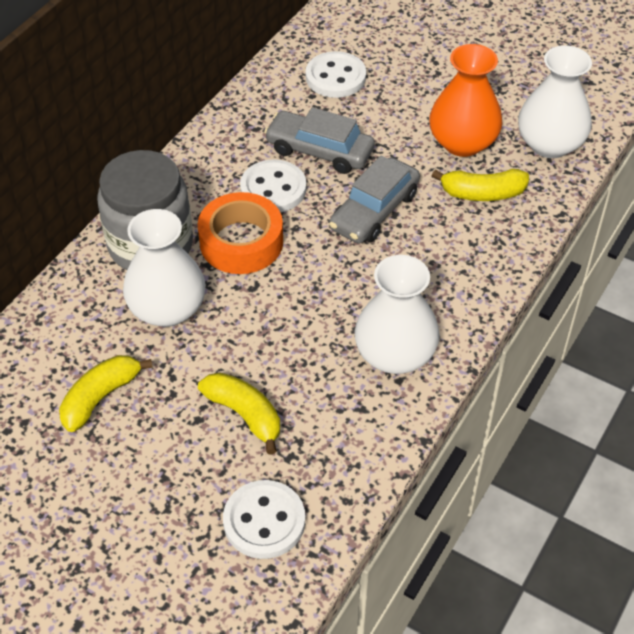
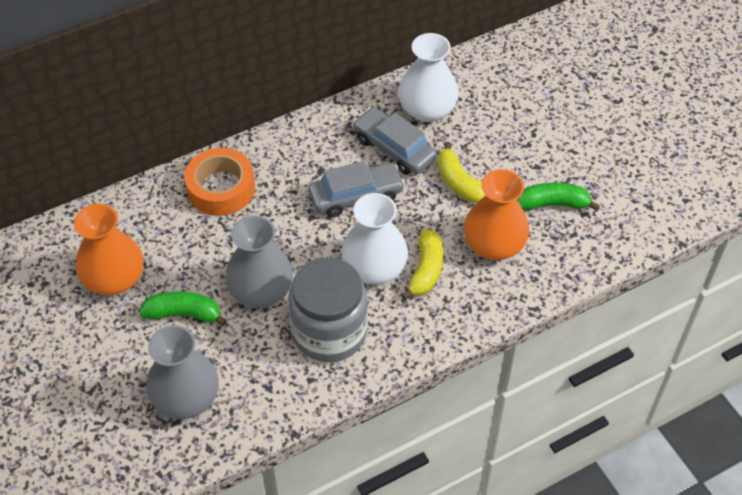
green banana: 0 -> 2
grey vase: 0 -> 2
orange vase: 1 -> 2
white button: 3 -> 0
white vase: 3 -> 2
yellow banana: 3 -> 2

